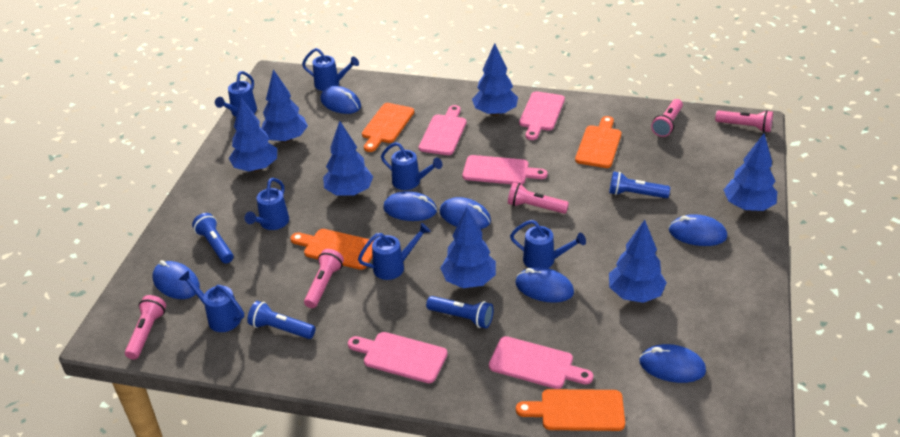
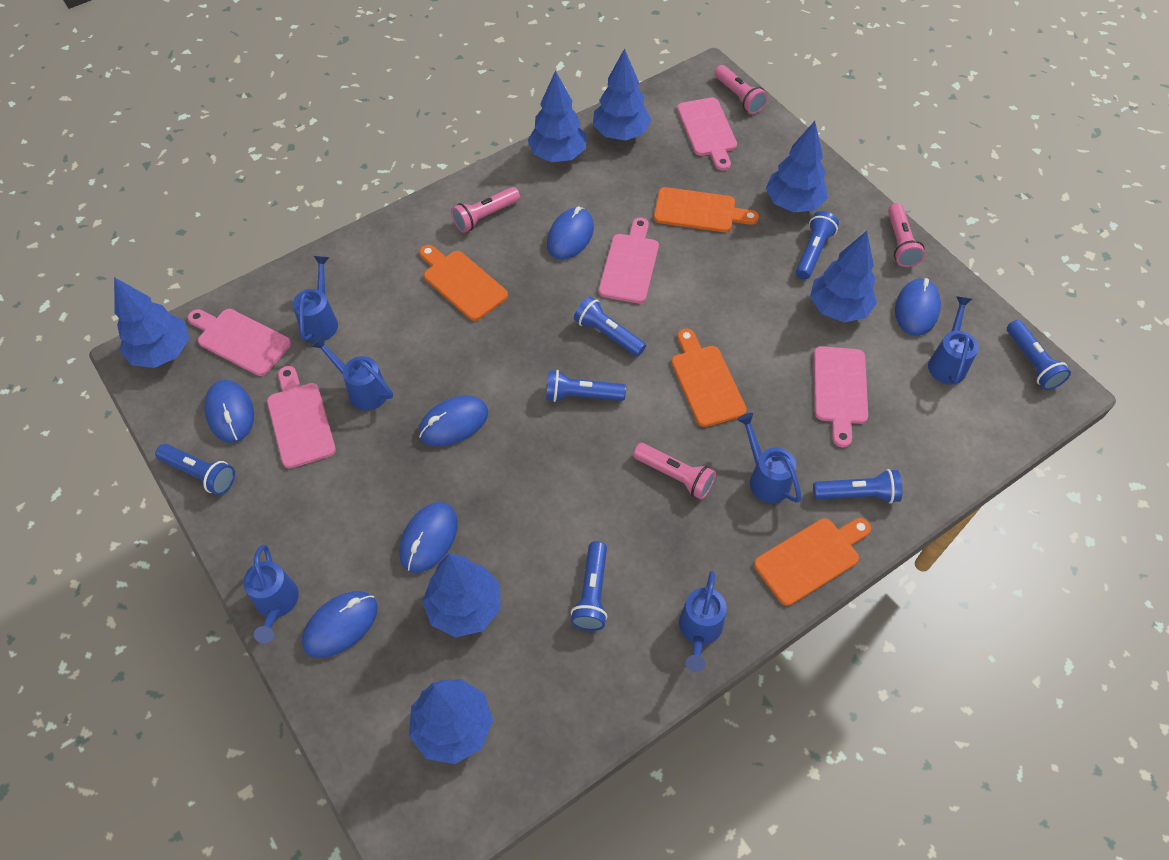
blue flashlight: 4 -> 7
blue mouse: 7 -> 6
blue watering can: 7 -> 6
pink flashlight: 5 -> 4

